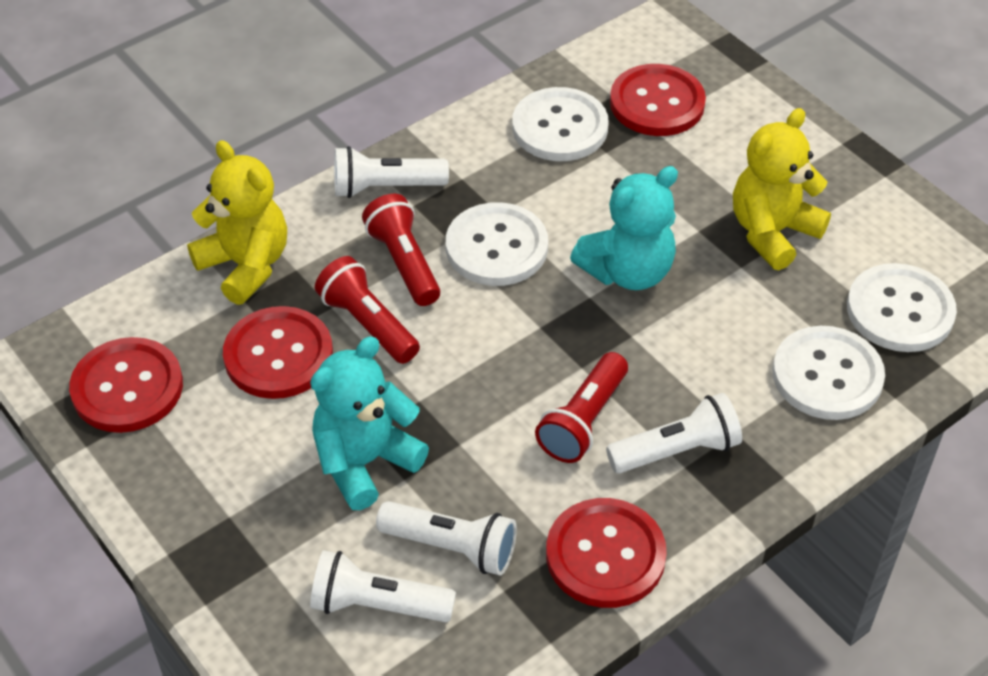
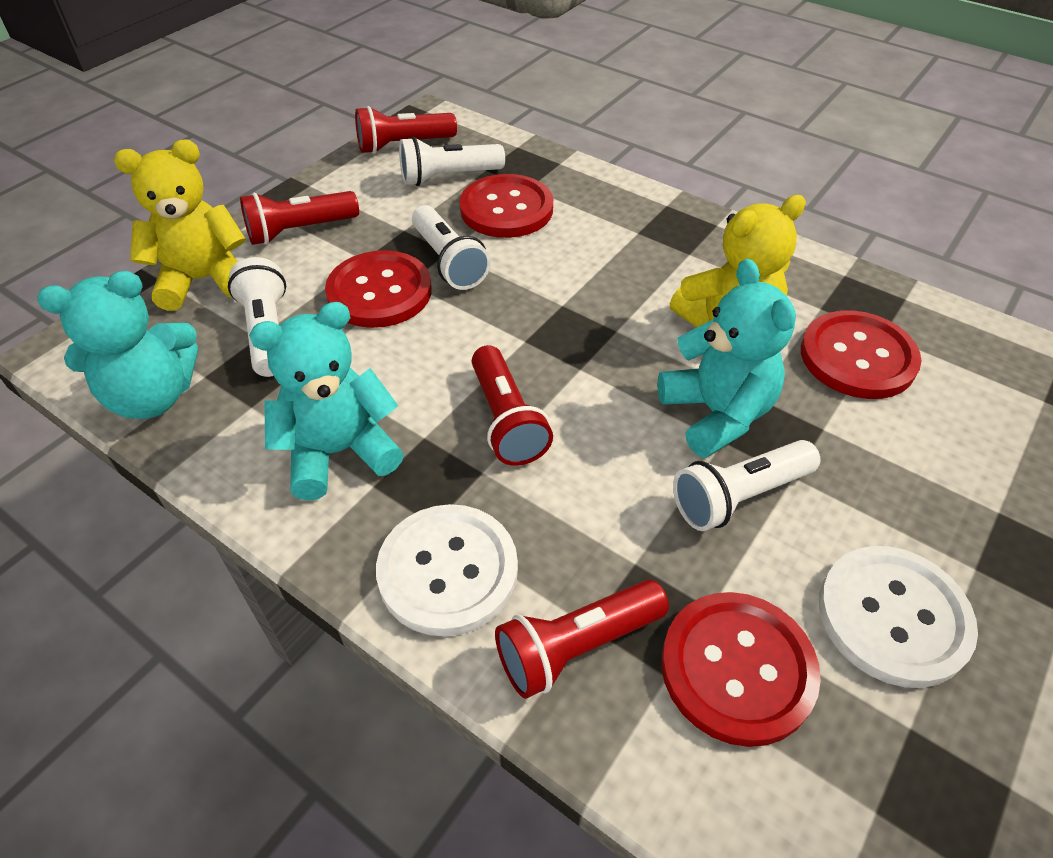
red flashlight: 3 -> 4
turquoise teddy bear: 2 -> 3
white button: 4 -> 2

